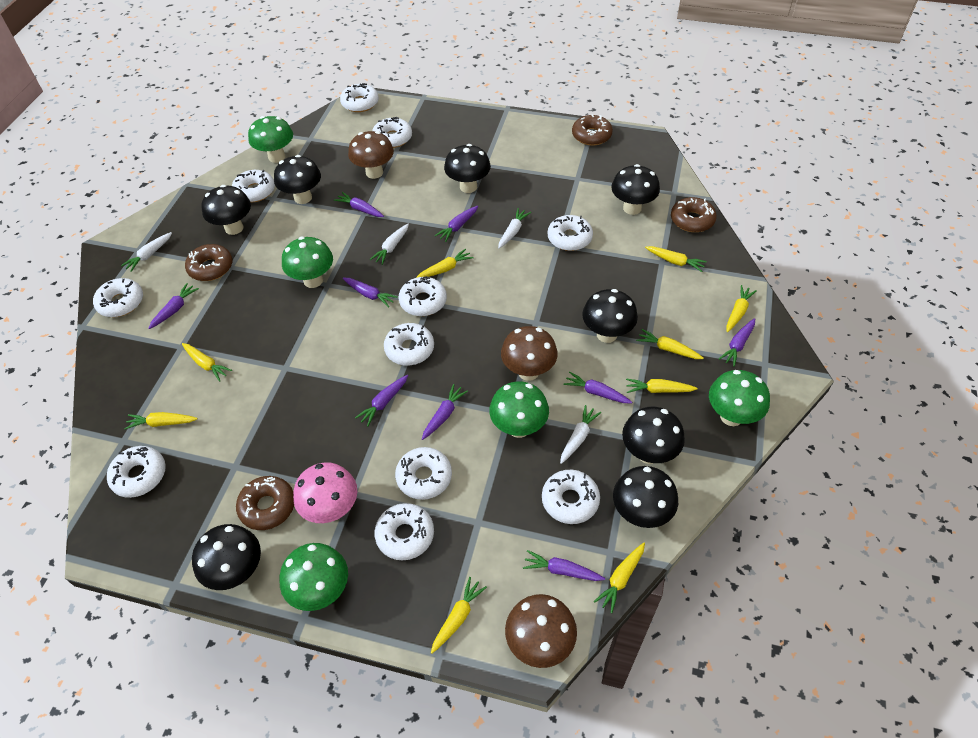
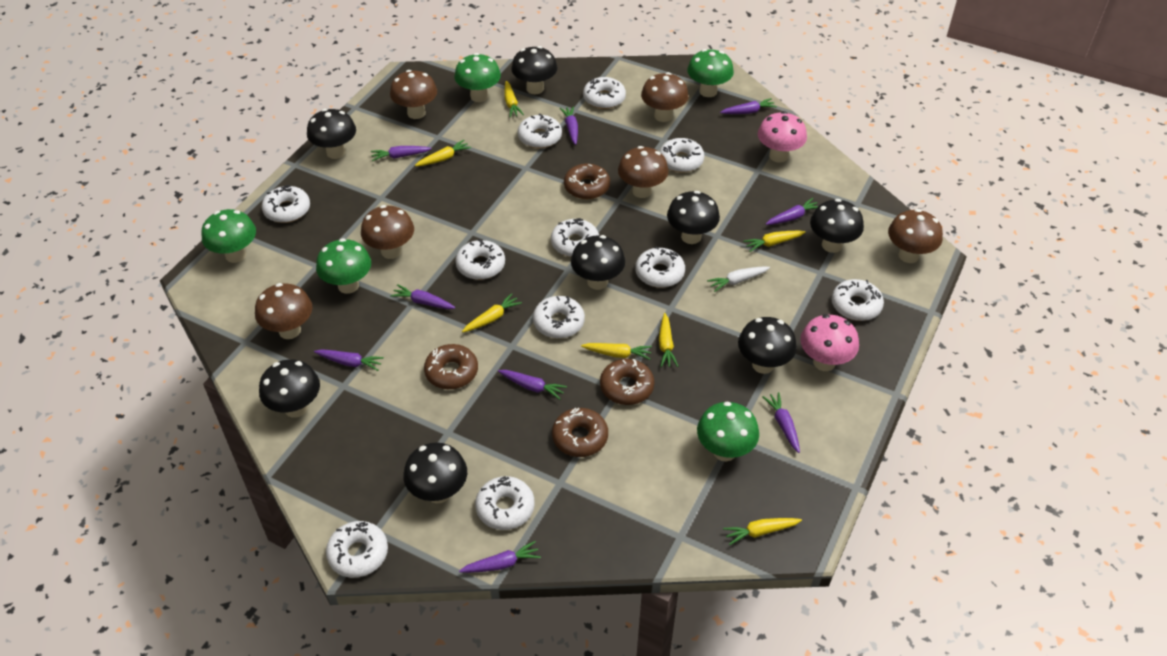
brown mushroom: 3 -> 6
pink mushroom: 1 -> 2
white carrot: 4 -> 1
yellow carrot: 9 -> 7

